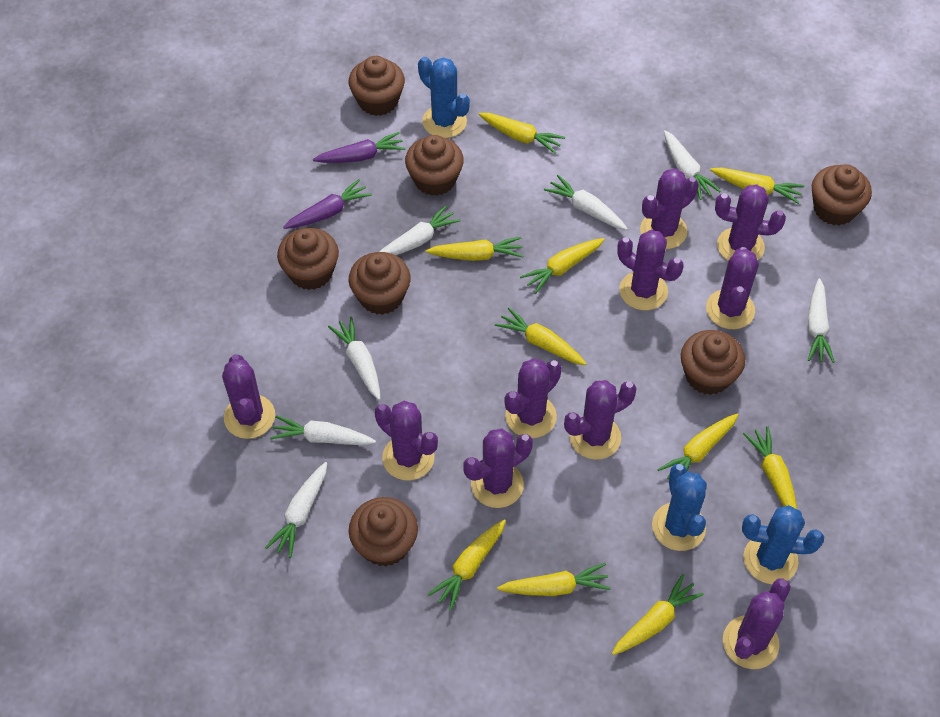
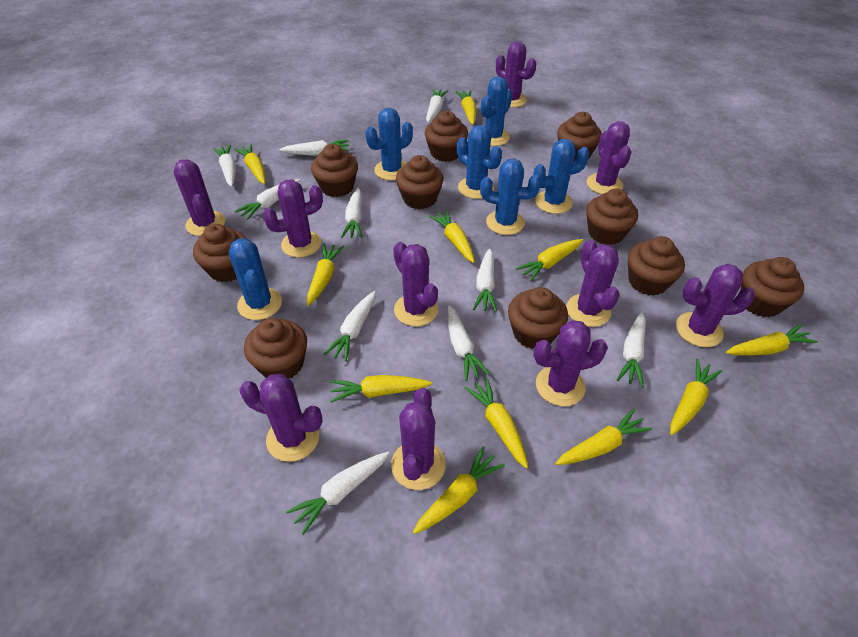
blue cactus: 3 -> 6
brown cupcake: 7 -> 10
purple carrot: 2 -> 0
white carrot: 7 -> 10
yellow carrot: 10 -> 11

